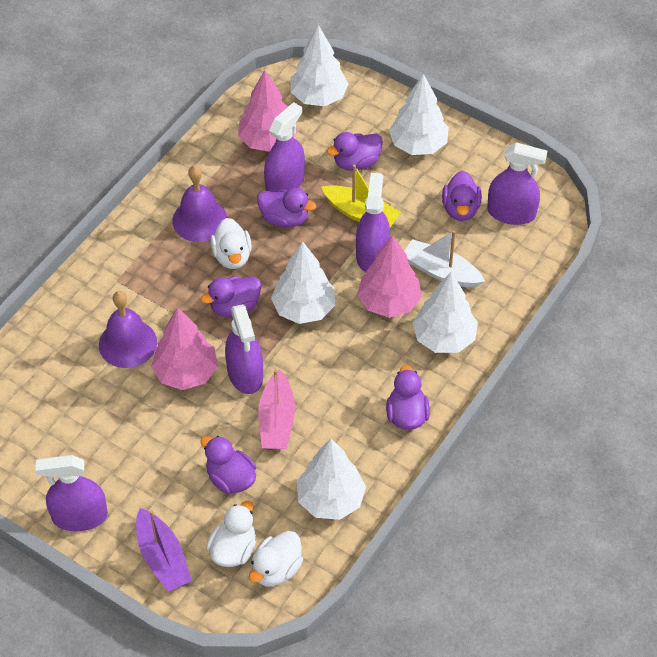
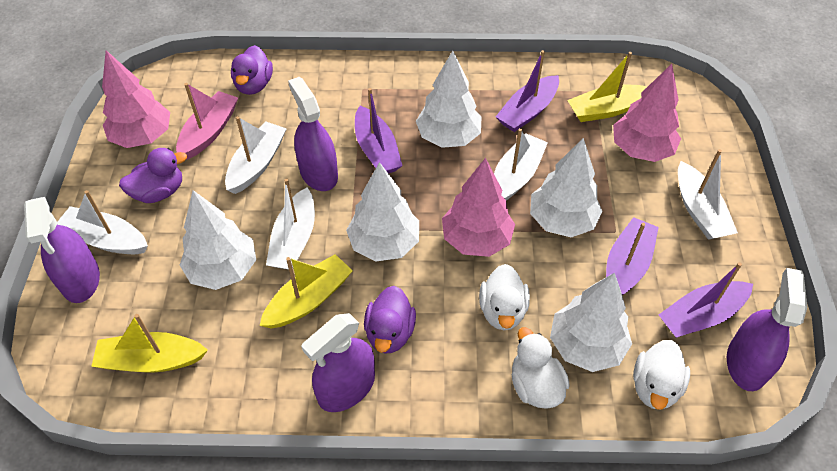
purple bell: 2 -> 0
purple boat: 1 -> 4
purple duck: 6 -> 3
purple spray bottle: 5 -> 4
white boat: 1 -> 5
yellow boat: 1 -> 3

